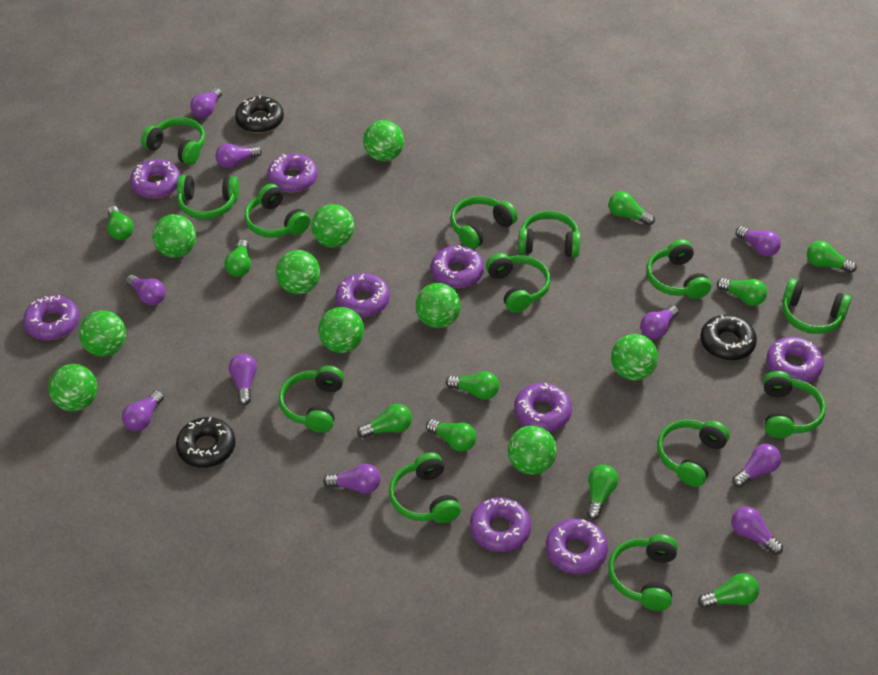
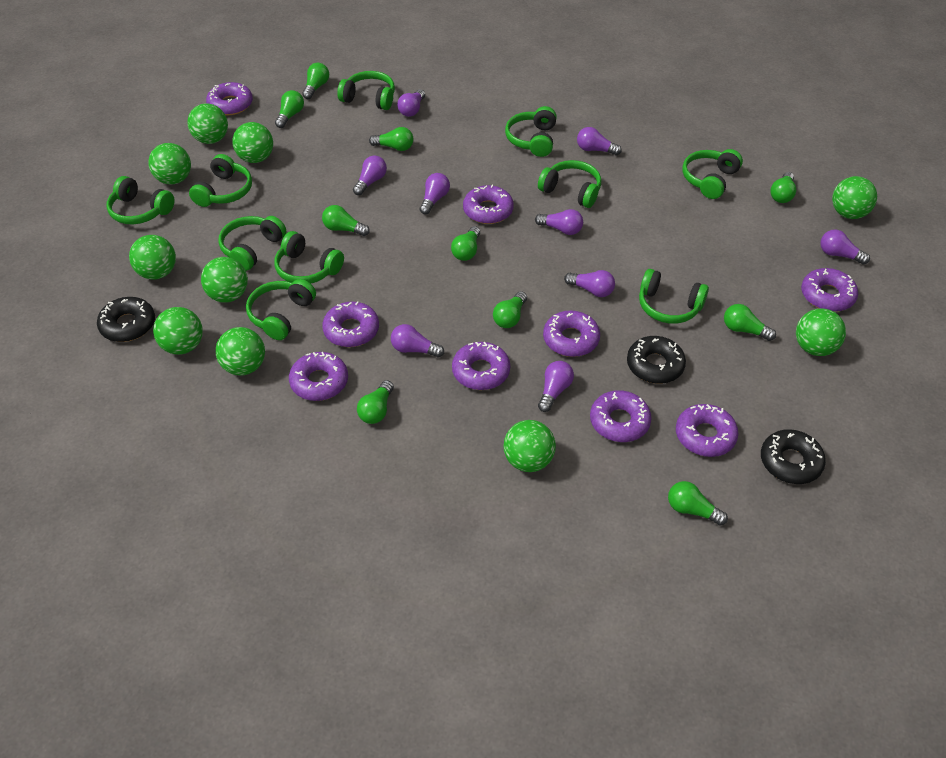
green headphones: 13 -> 10
purple light bulb: 10 -> 9

